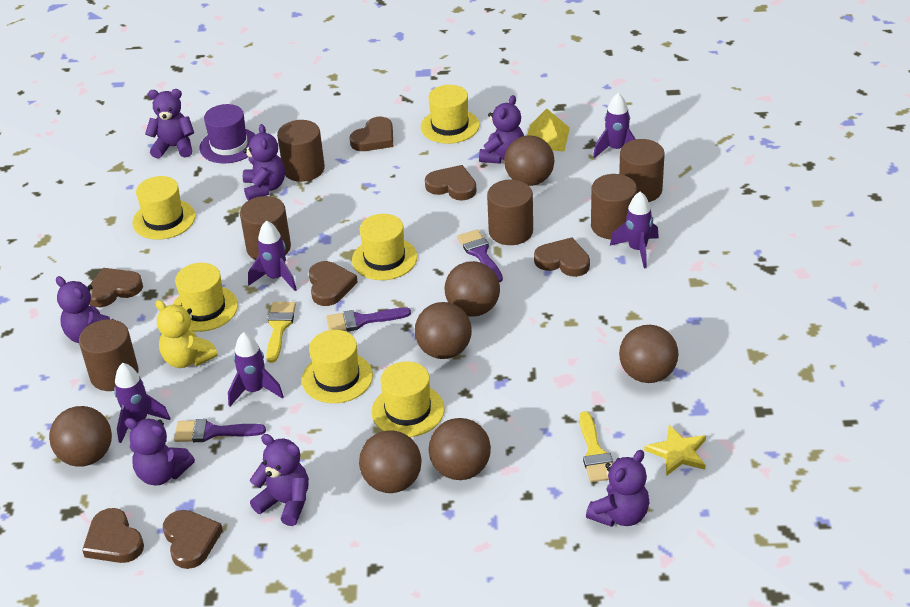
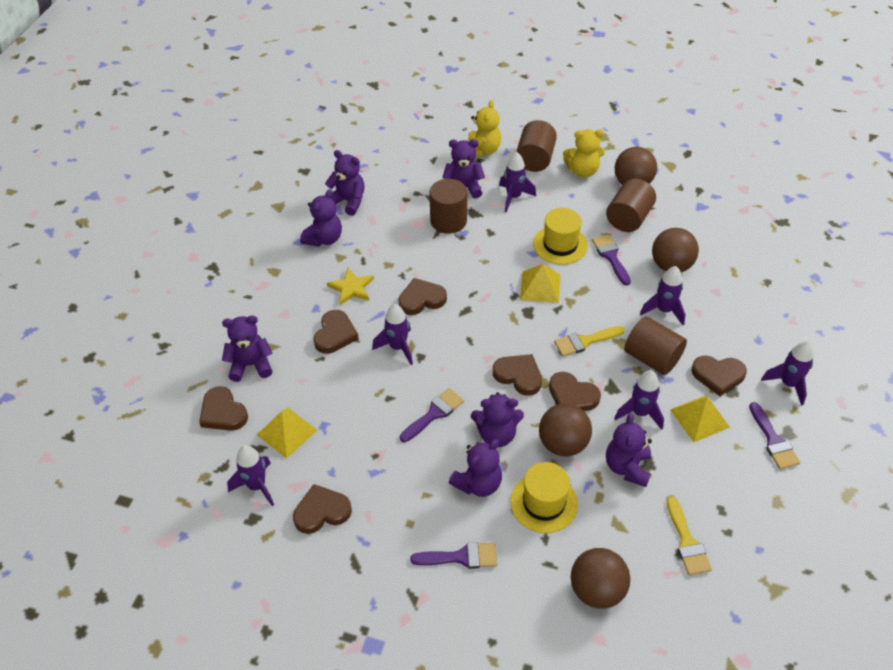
brown ball: 7 -> 4
brown cylinder: 6 -> 4
purple brush: 3 -> 4
purple hat: 1 -> 0
purple rocket: 5 -> 6
yellow hat: 6 -> 2
yellow pyramid: 1 -> 3
yellow teddy bear: 1 -> 2

